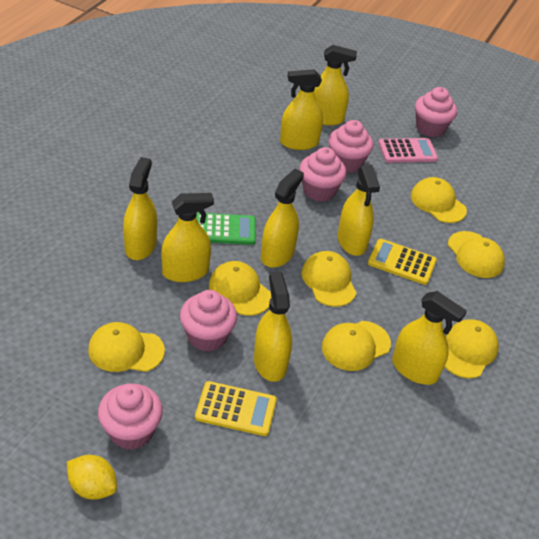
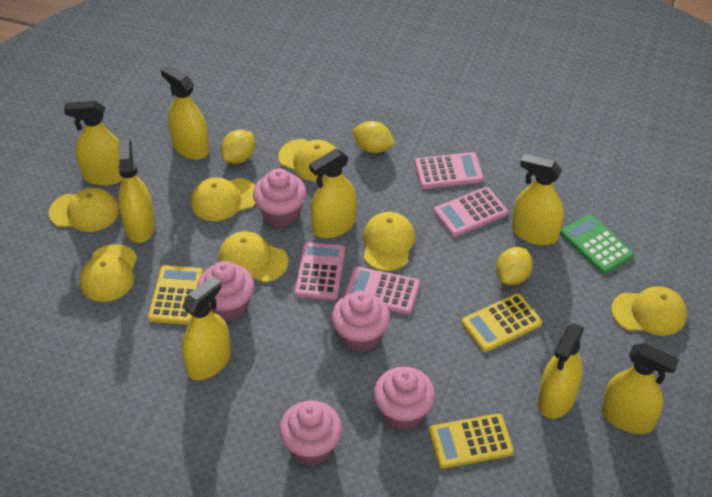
pink calculator: 1 -> 4
yellow calculator: 2 -> 3
yellow lemon: 1 -> 3

